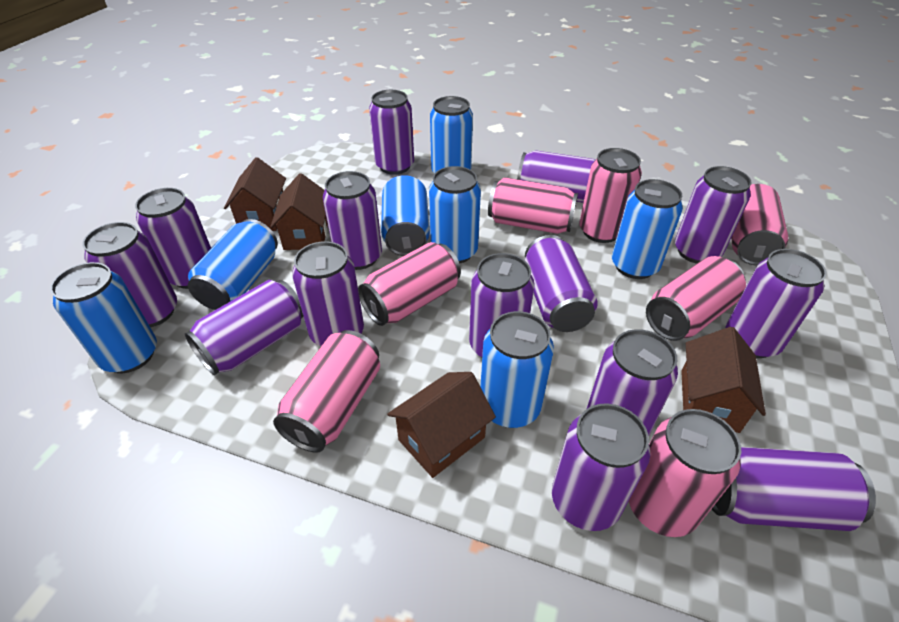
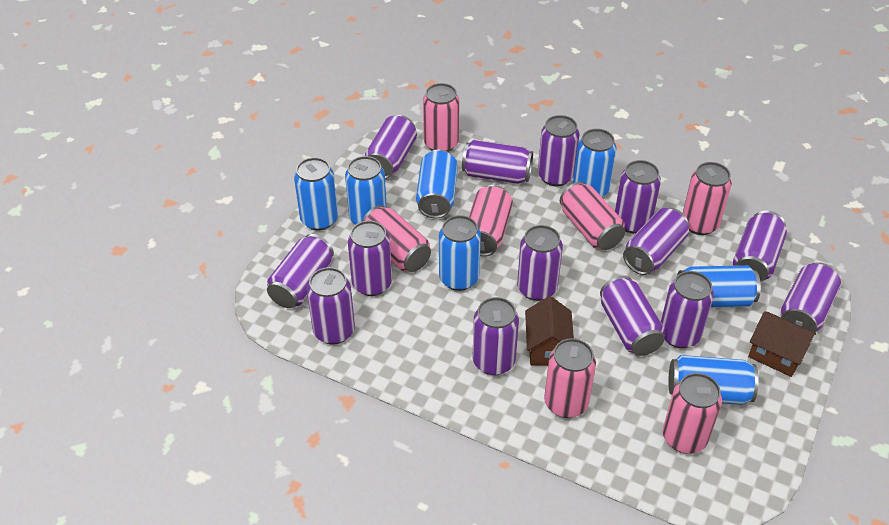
brown house: 4 -> 2

